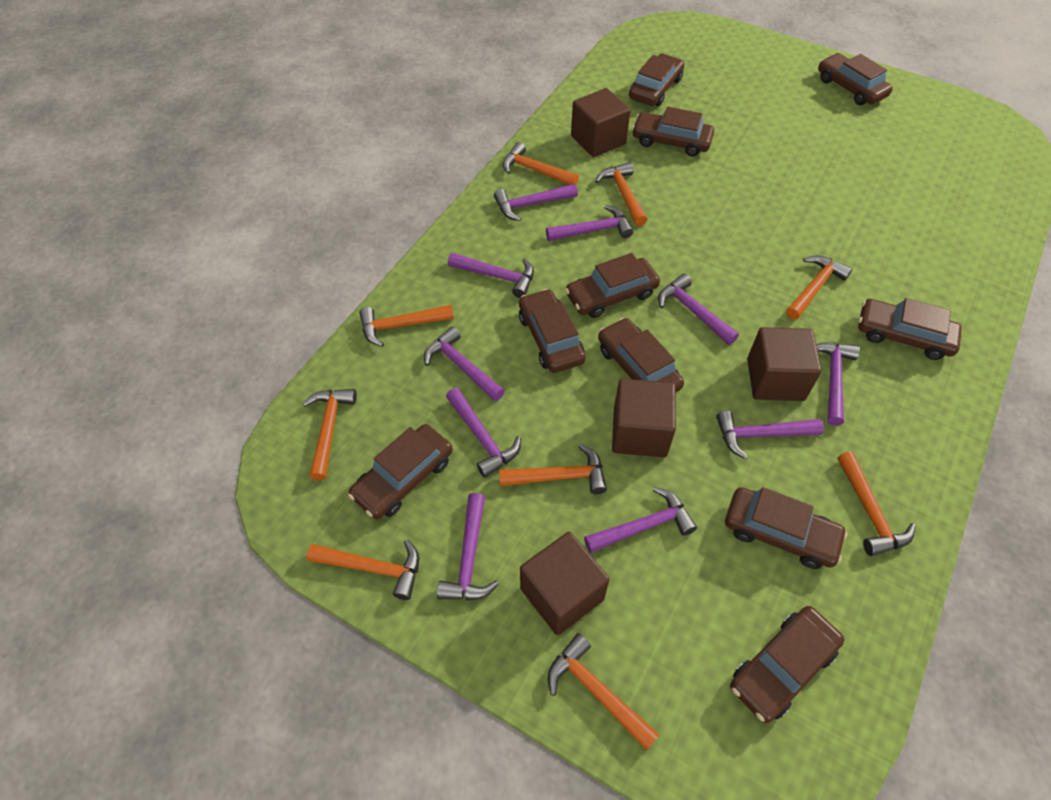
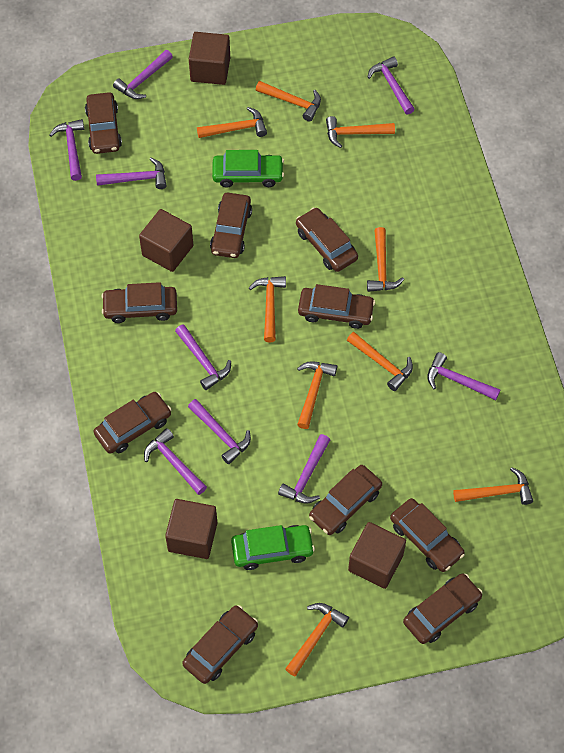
green car: 0 -> 2
purple hammer: 10 -> 9

